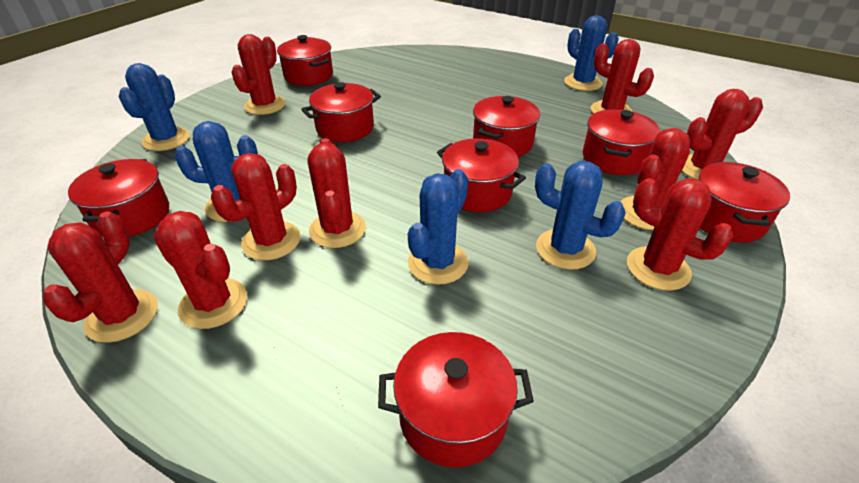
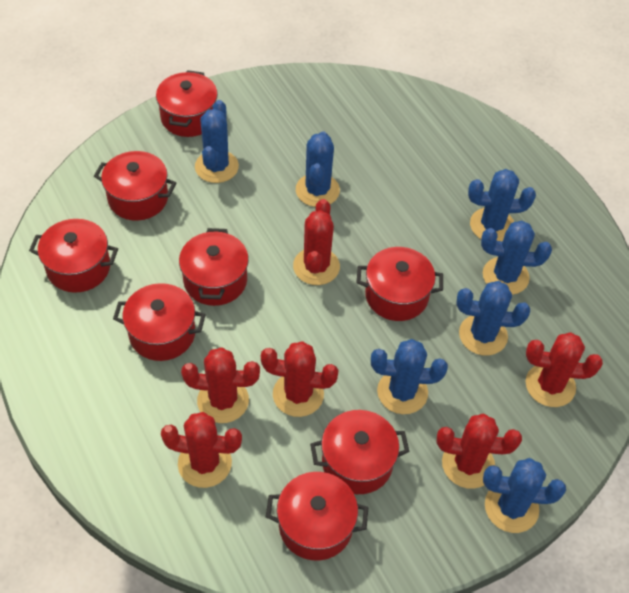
blue cactus: 5 -> 7
red cactus: 9 -> 6

